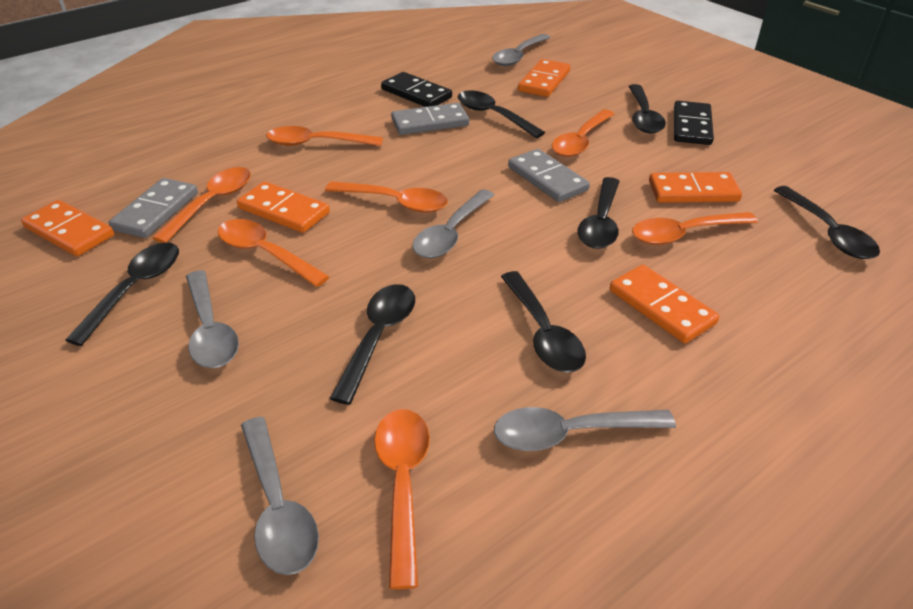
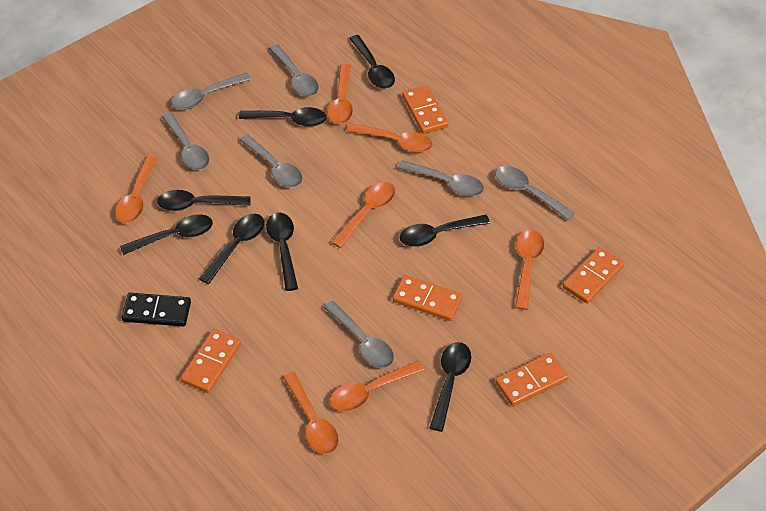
black domino: 2 -> 1
black spoon: 7 -> 8
grey domino: 3 -> 0
grey spoon: 5 -> 7

